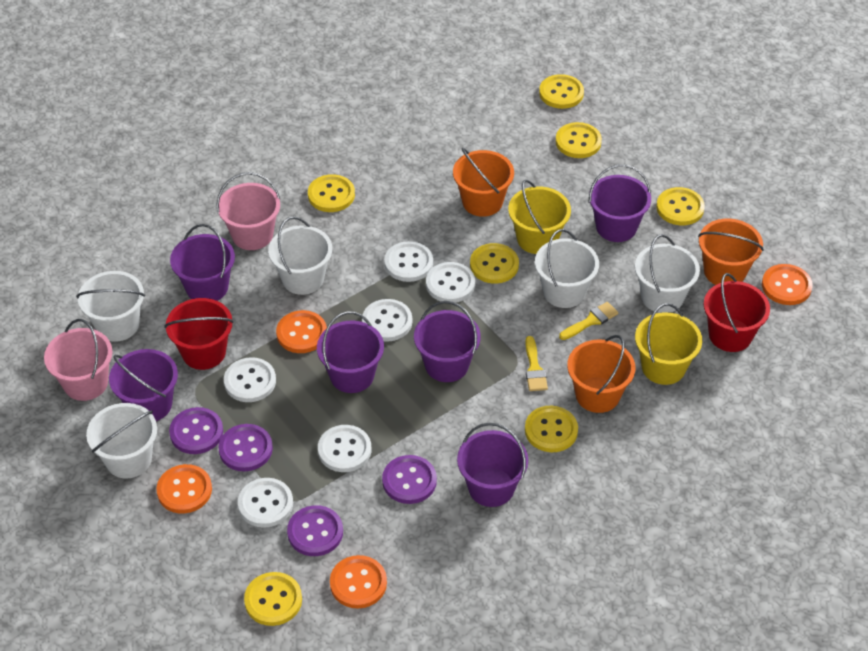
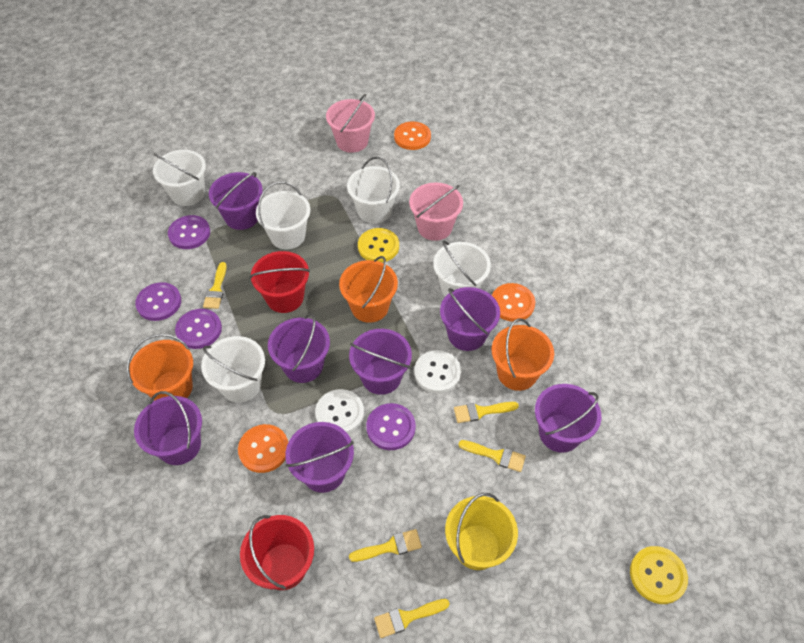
orange button: 4 -> 3
purple bucket: 6 -> 7
white button: 6 -> 2
yellow brush: 2 -> 5
yellow bucket: 2 -> 1
yellow button: 7 -> 2

